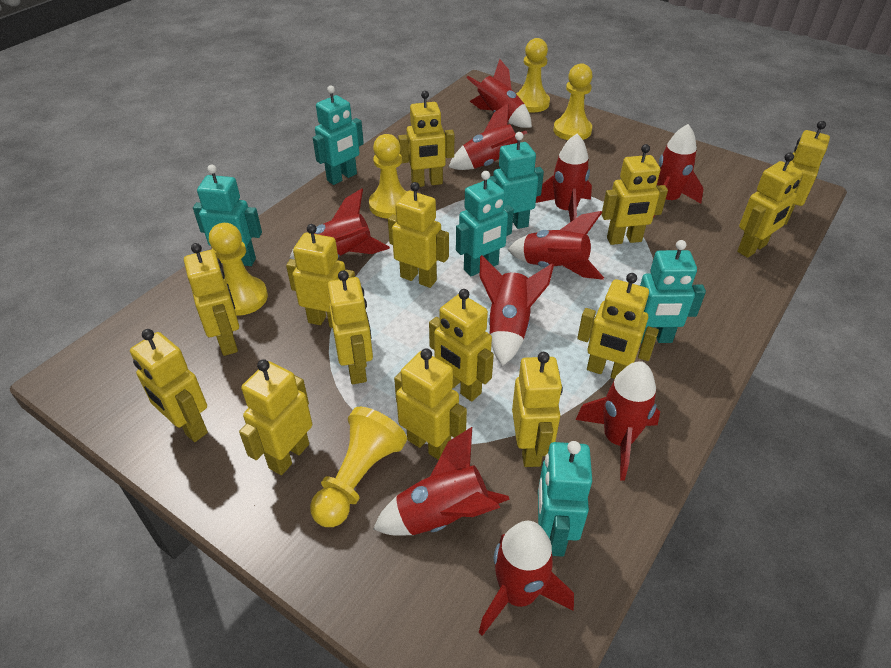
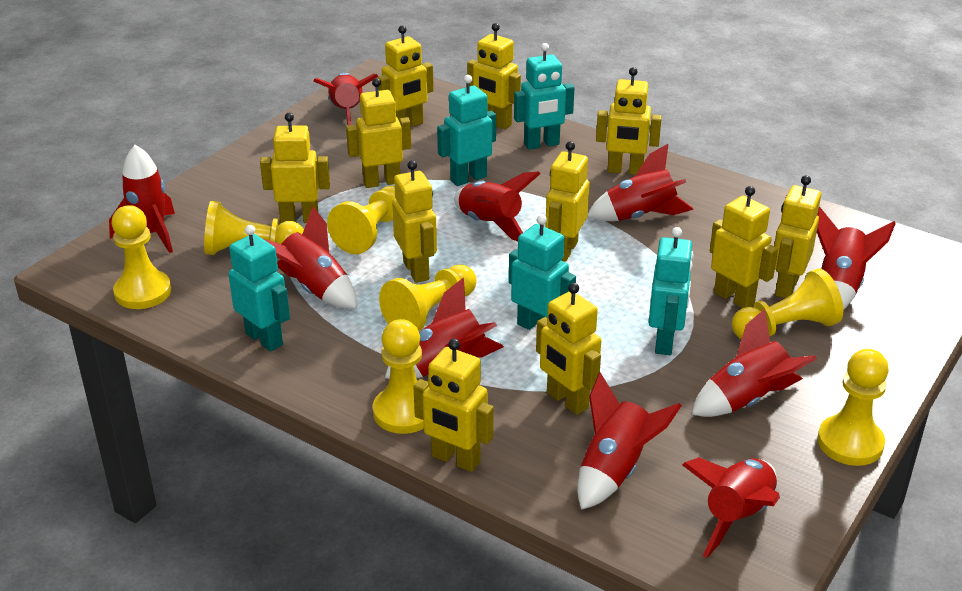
turquoise robot: 6 -> 5
yellow pawn: 5 -> 7
yellow robot: 14 -> 11

